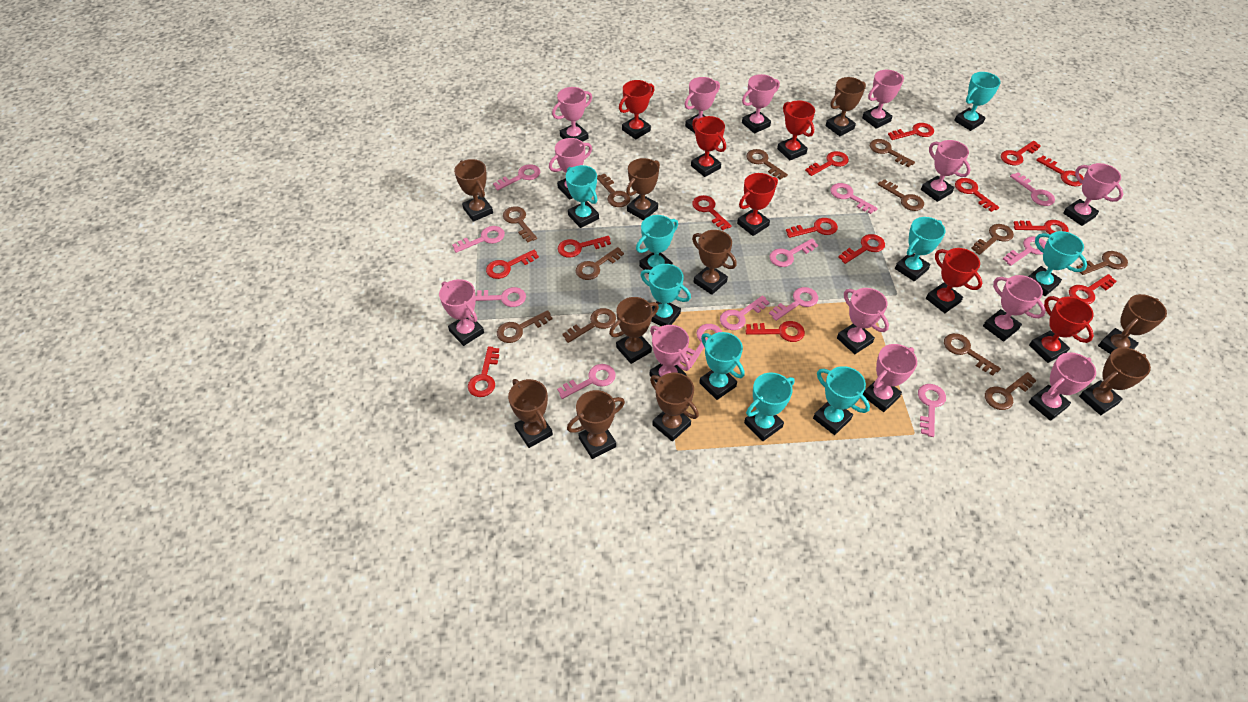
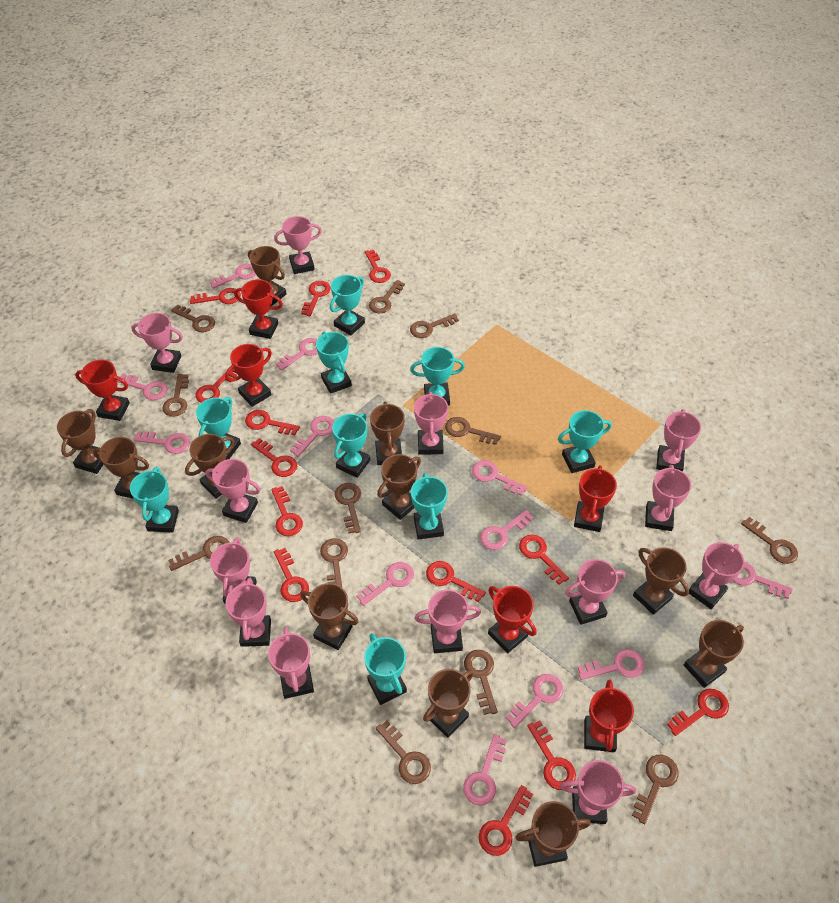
brown trophy: 10 -> 11
red key: 14 -> 13

